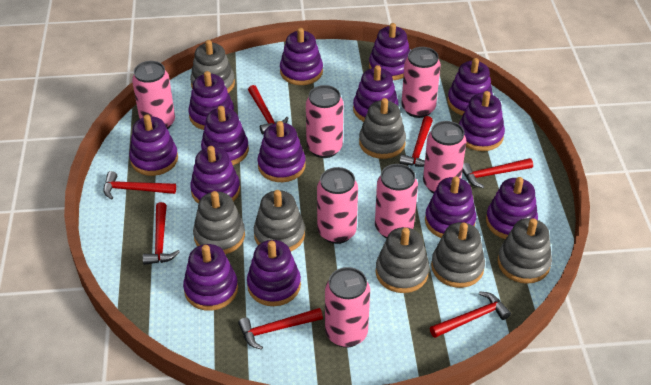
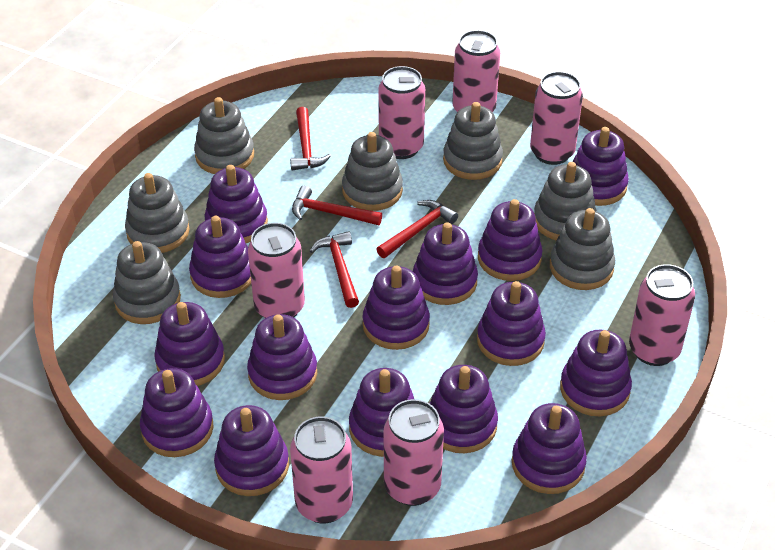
purple stacking toy: 14 -> 15
red hammer: 7 -> 4

